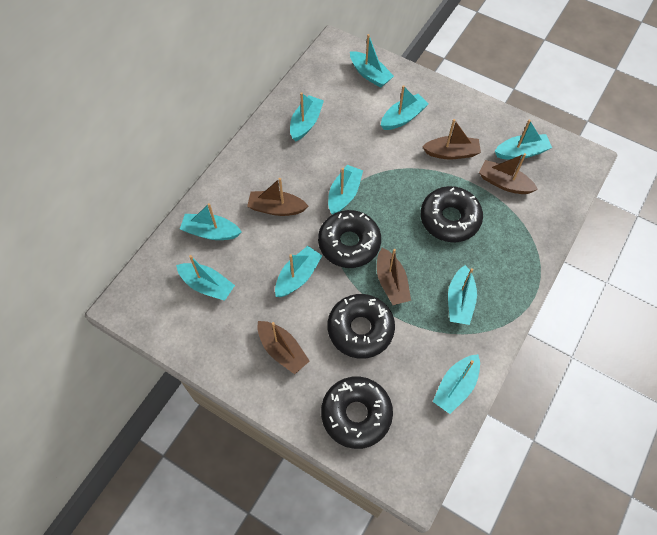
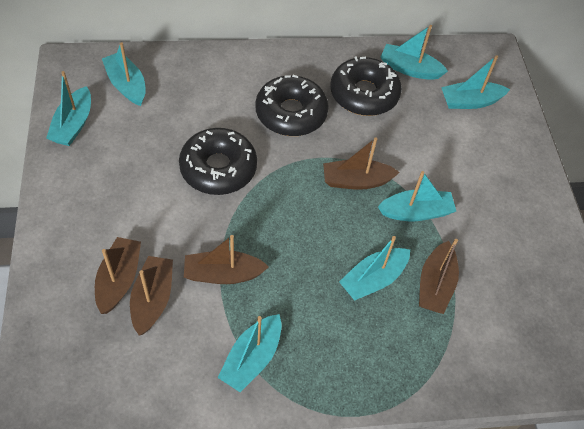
black donut: 4 -> 3
turquoise boat: 10 -> 7

